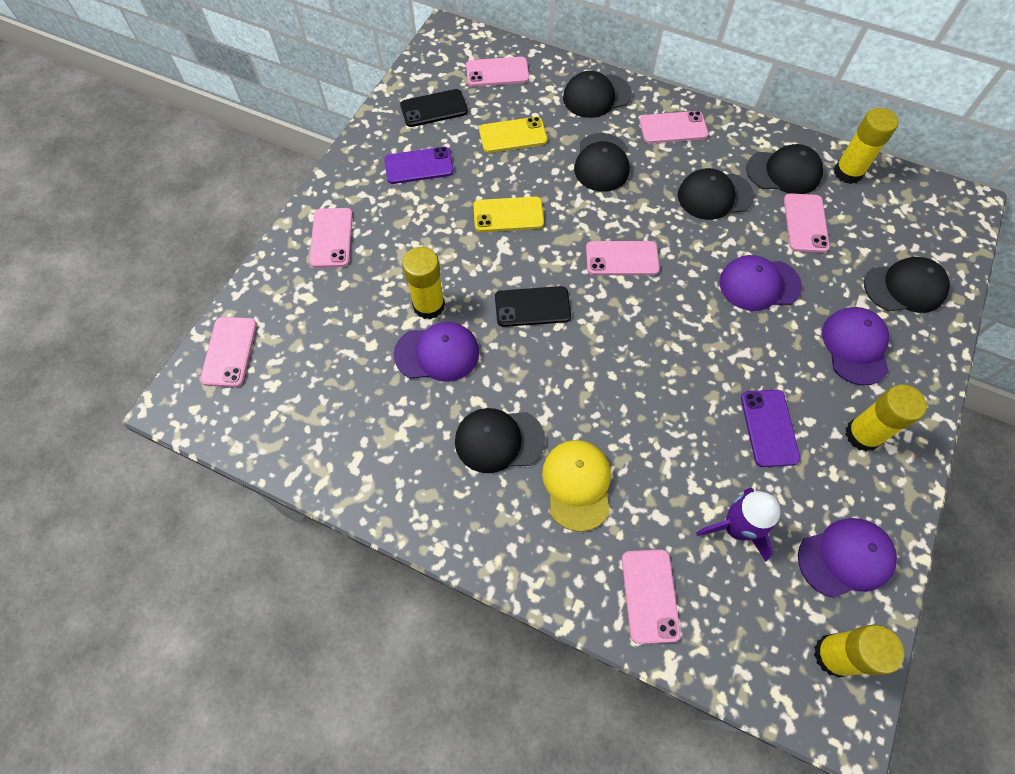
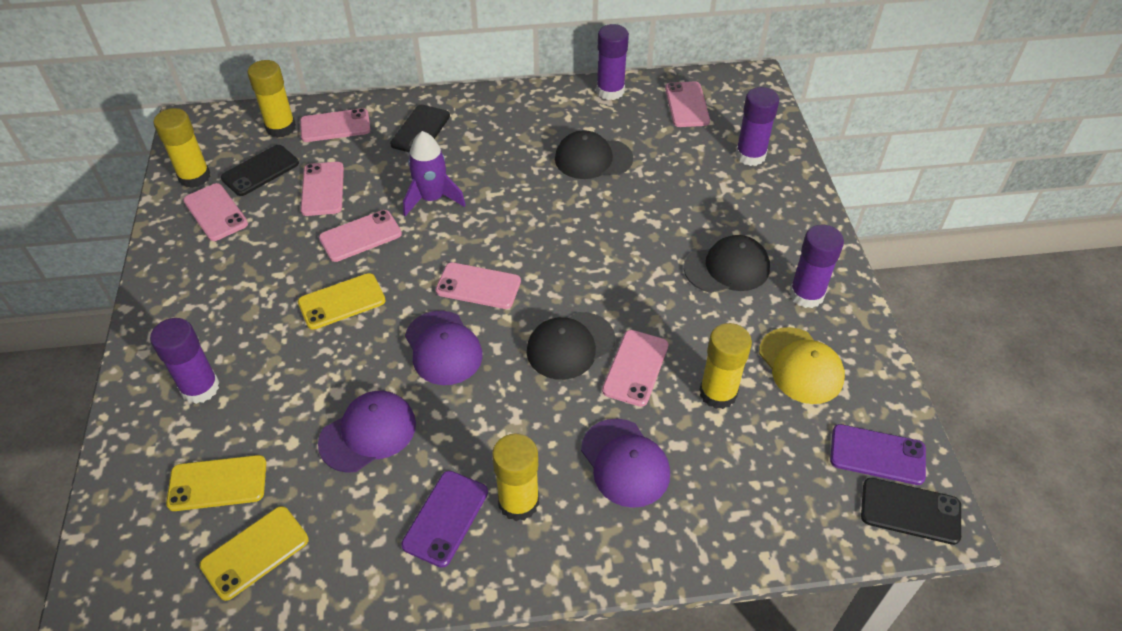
black cap: 6 -> 3
black phone: 2 -> 3
purple cap: 4 -> 3
purple glue stick: 0 -> 4
yellow phone: 2 -> 3

